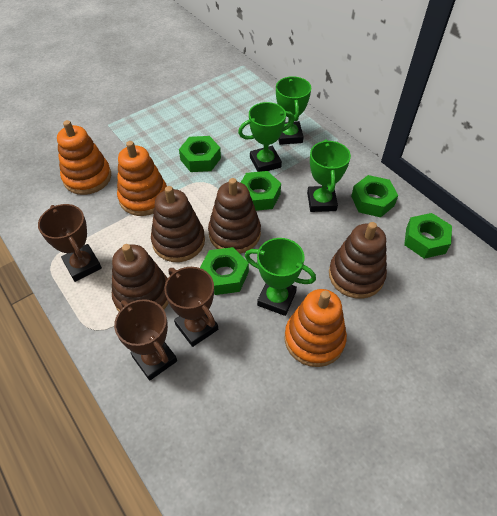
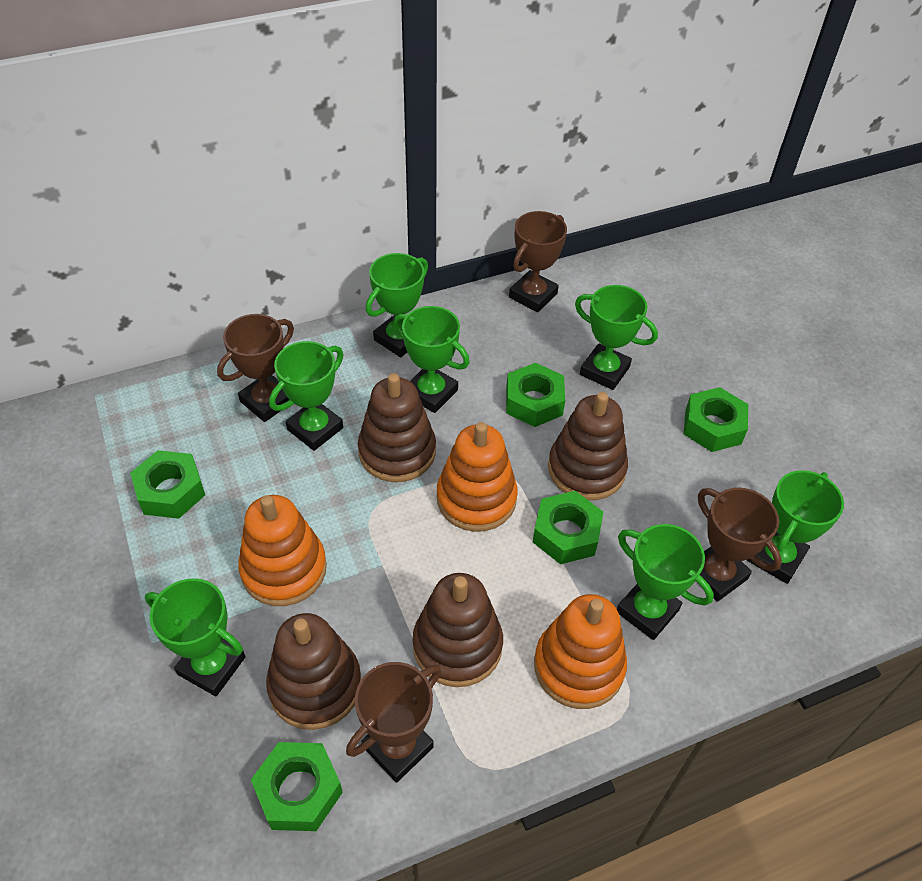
brown trophy: 3 -> 4
green trophy: 4 -> 7

